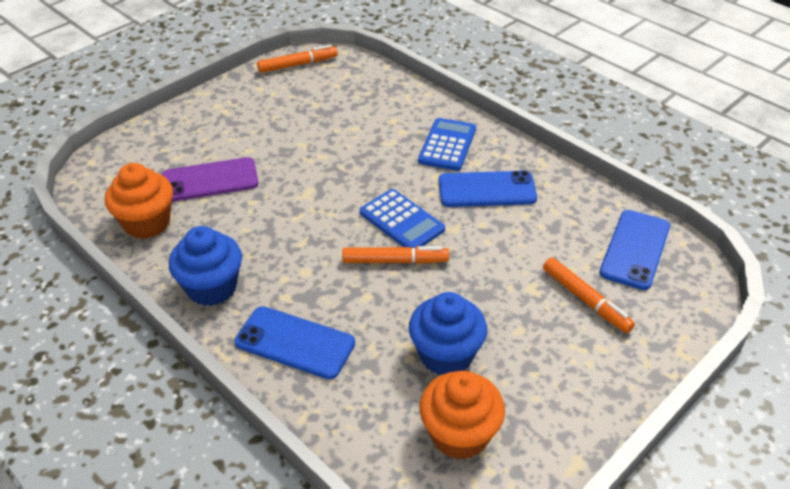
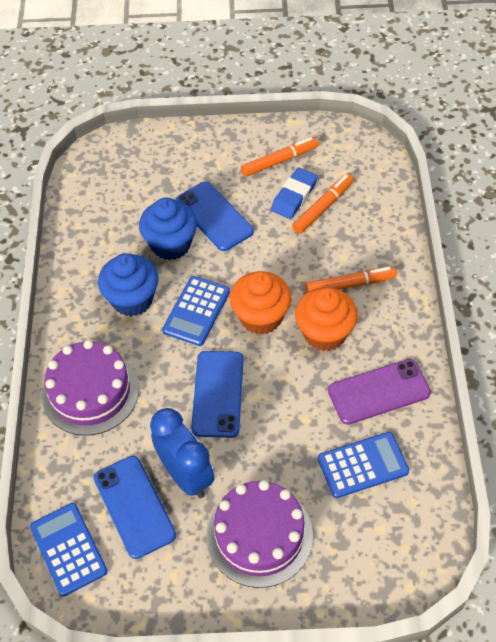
blue calculator: 2 -> 3
blue clock: 0 -> 1
blue eraser: 0 -> 1
purple cake: 0 -> 2

